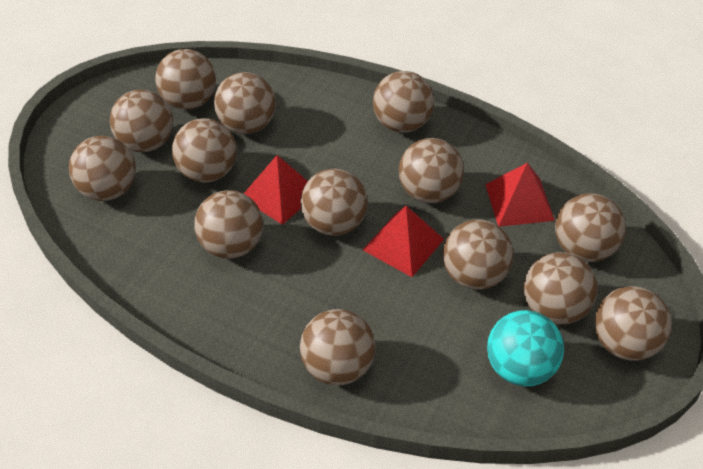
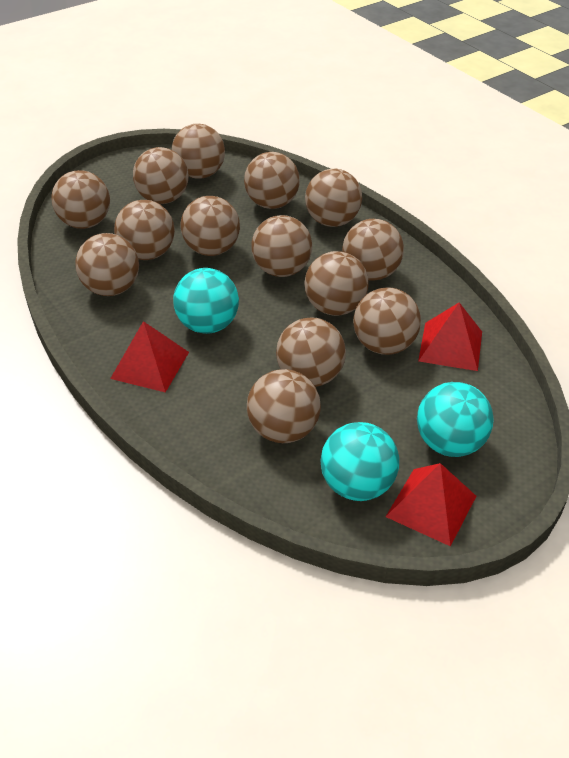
turquoise ball: 1 -> 3

